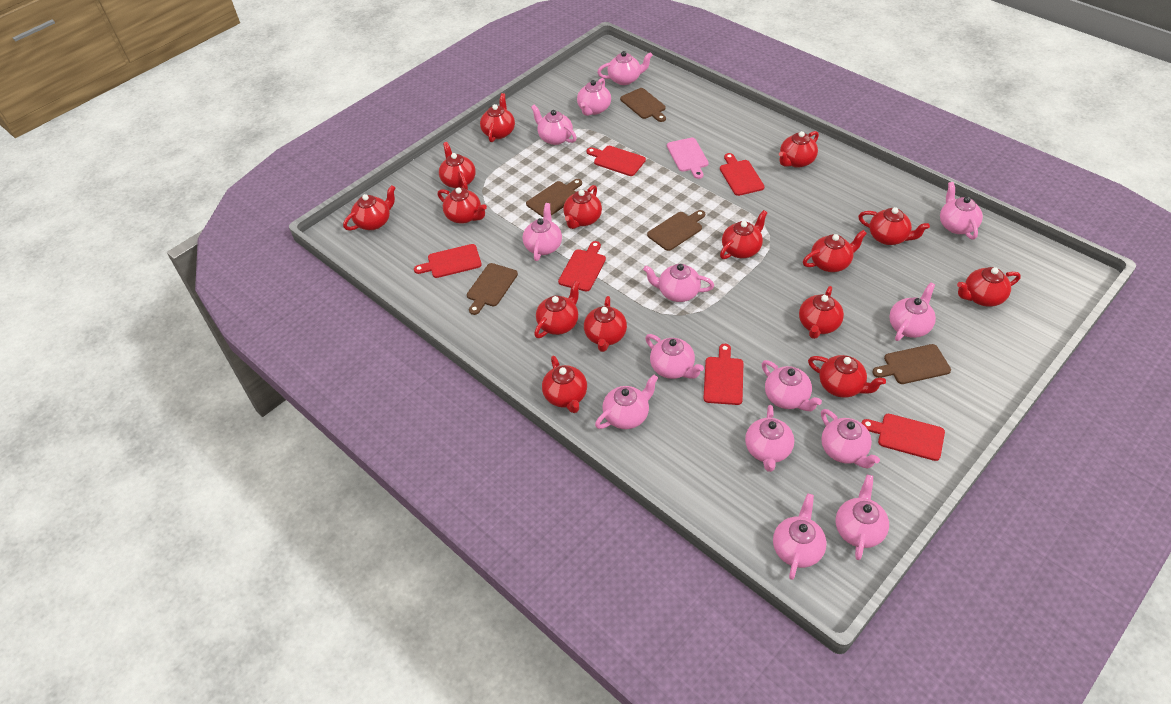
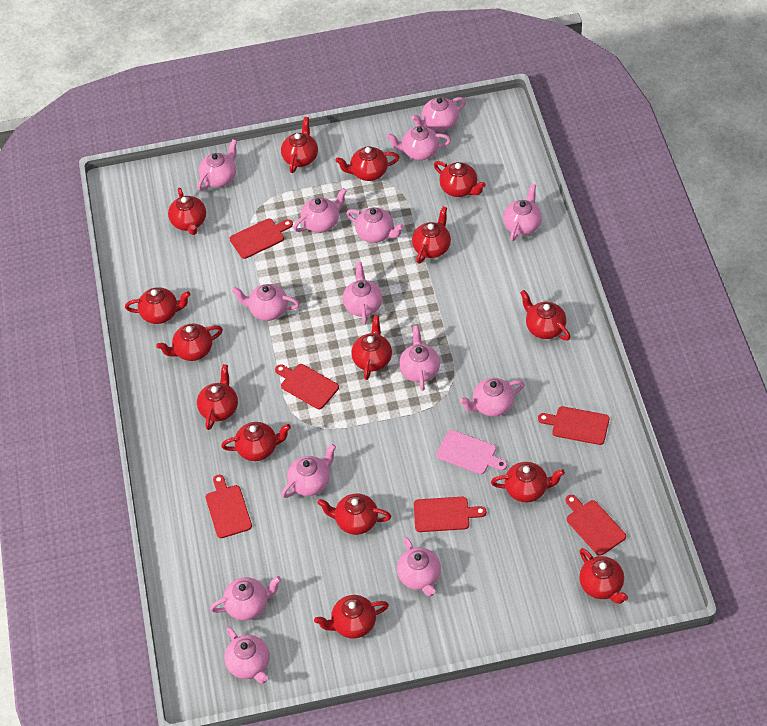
brown cutting board: 5 -> 0

